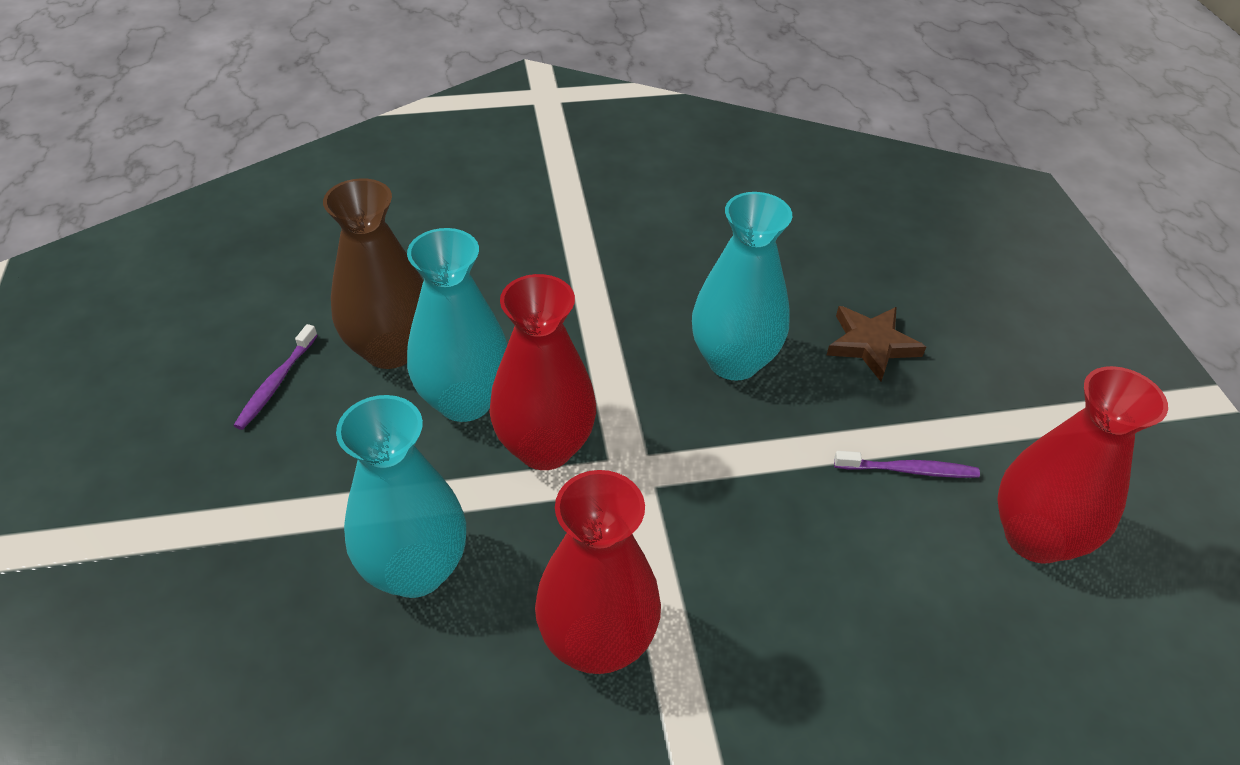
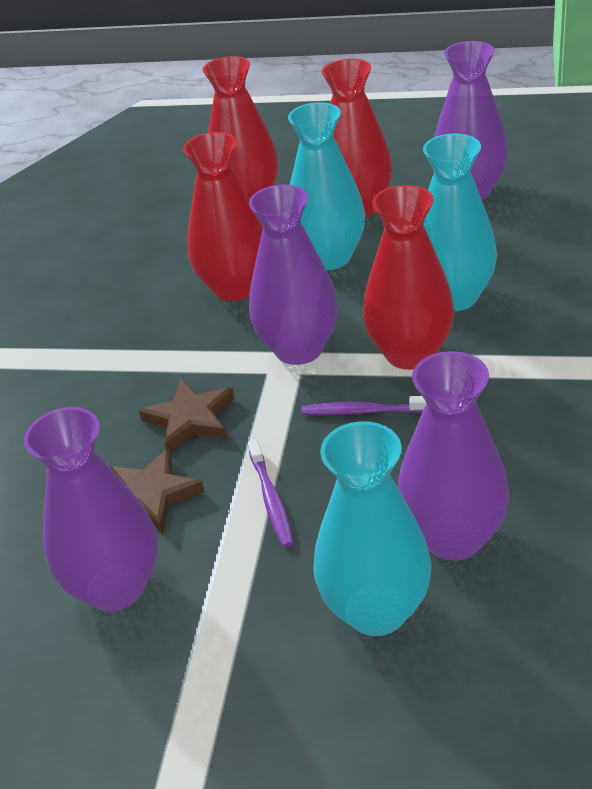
brown star: 1 -> 2
brown vase: 1 -> 0
purple vase: 0 -> 4
red vase: 3 -> 4

